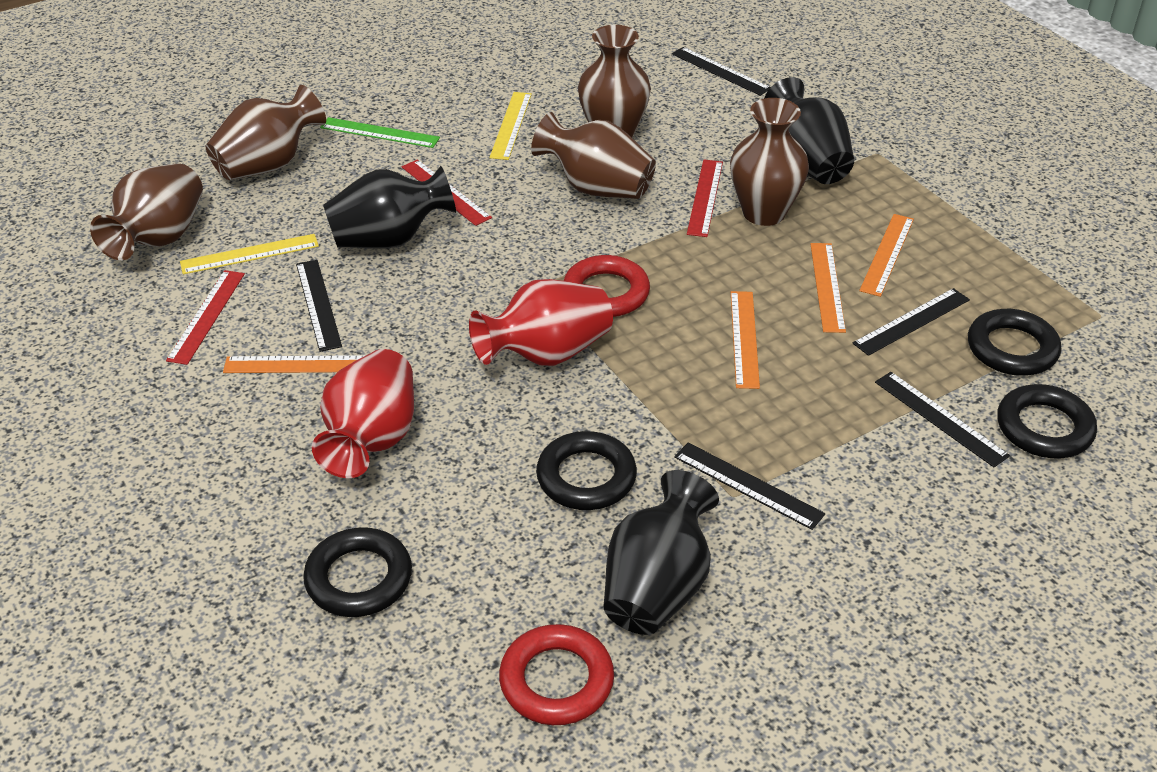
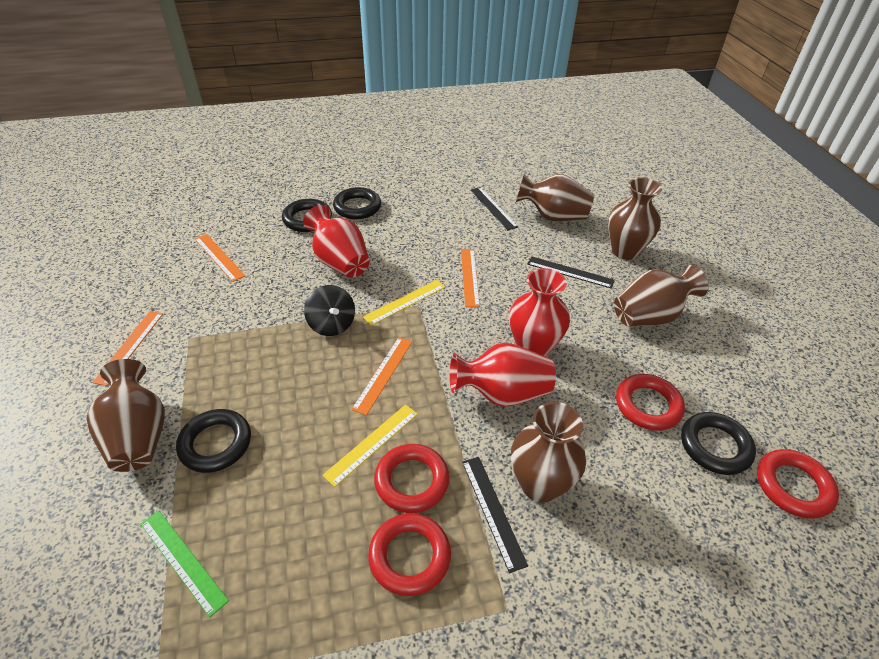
black ruler: 5 -> 3
black spinning top: 0 -> 1
black vase: 3 -> 0
red ring: 2 -> 4
red ruler: 3 -> 0
red vase: 2 -> 3

